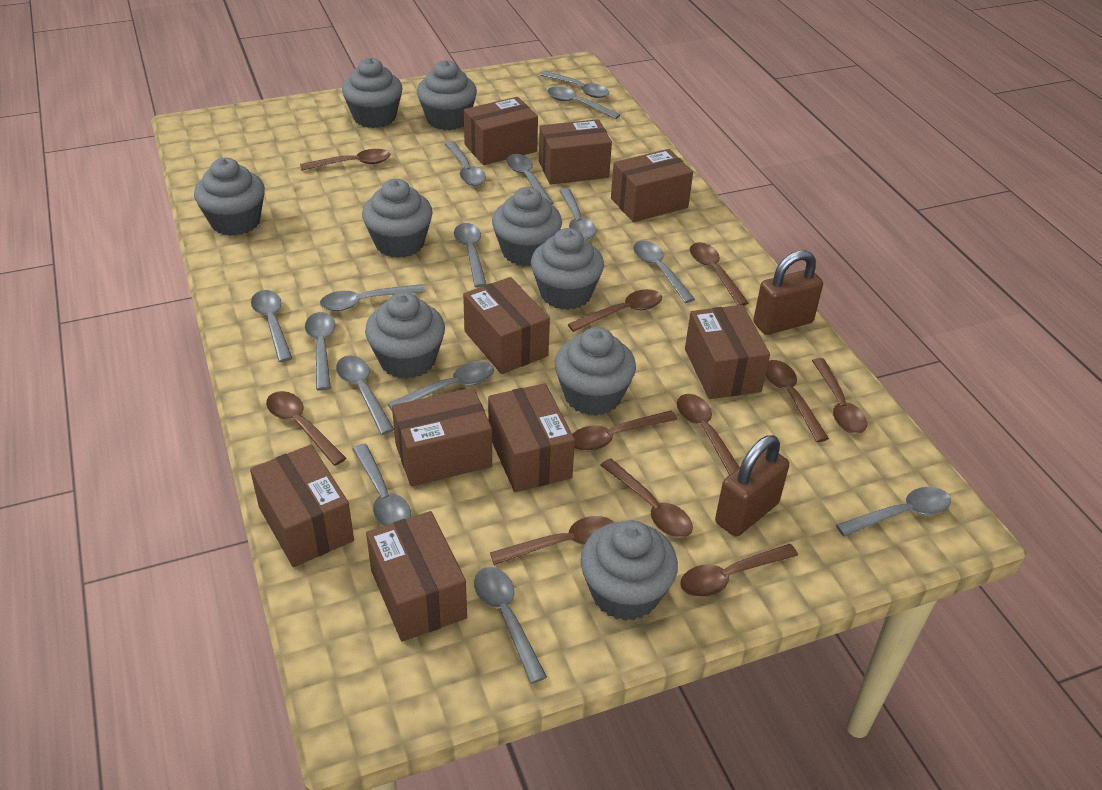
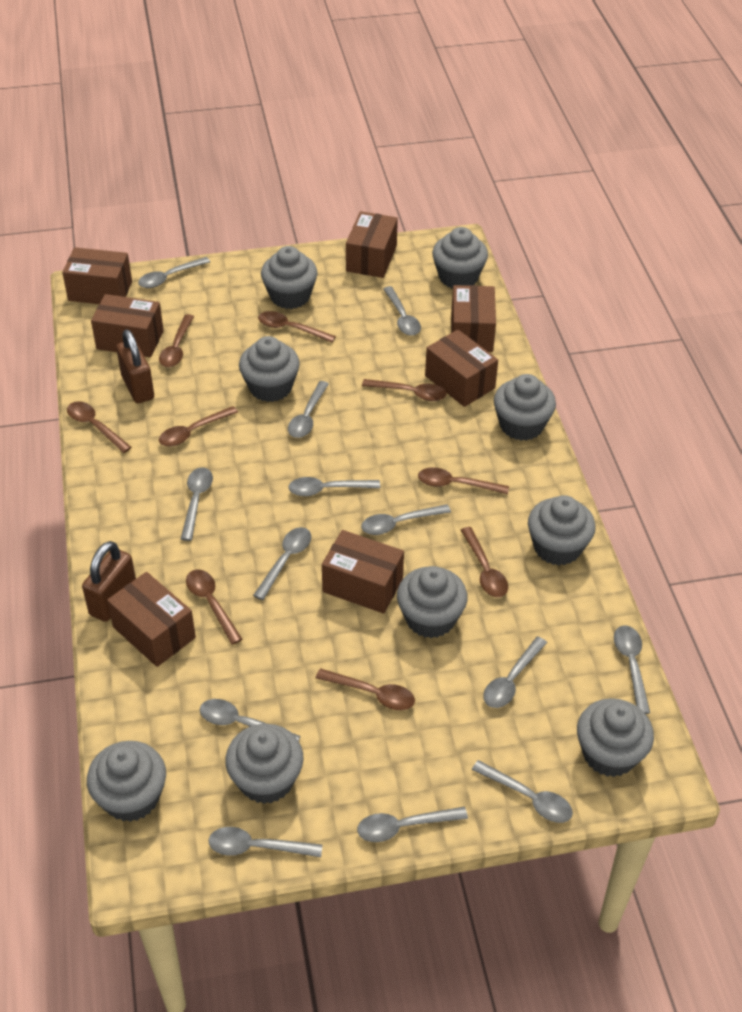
brown box: 9 -> 7
brown spoon: 11 -> 9
grey spoon: 15 -> 13

